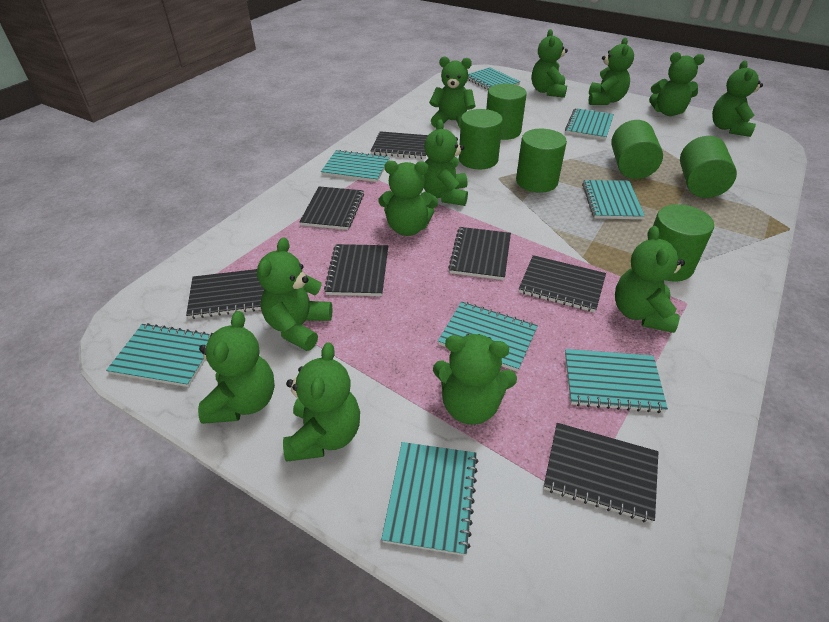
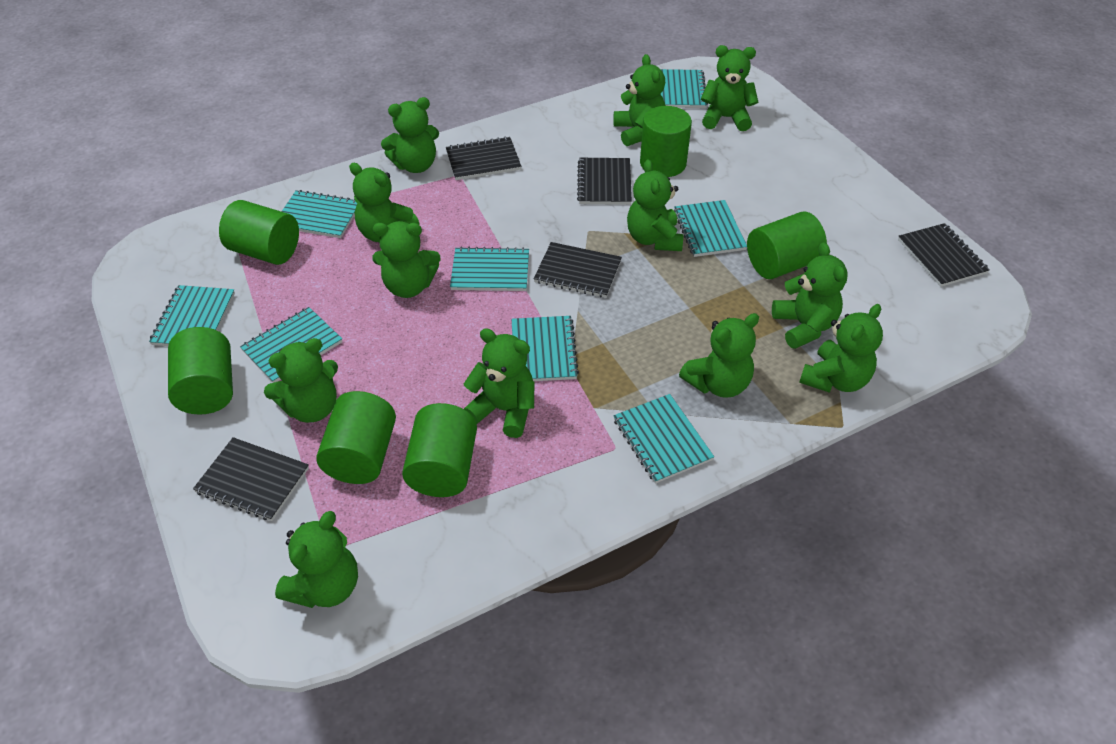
black notebook: 7 -> 5

